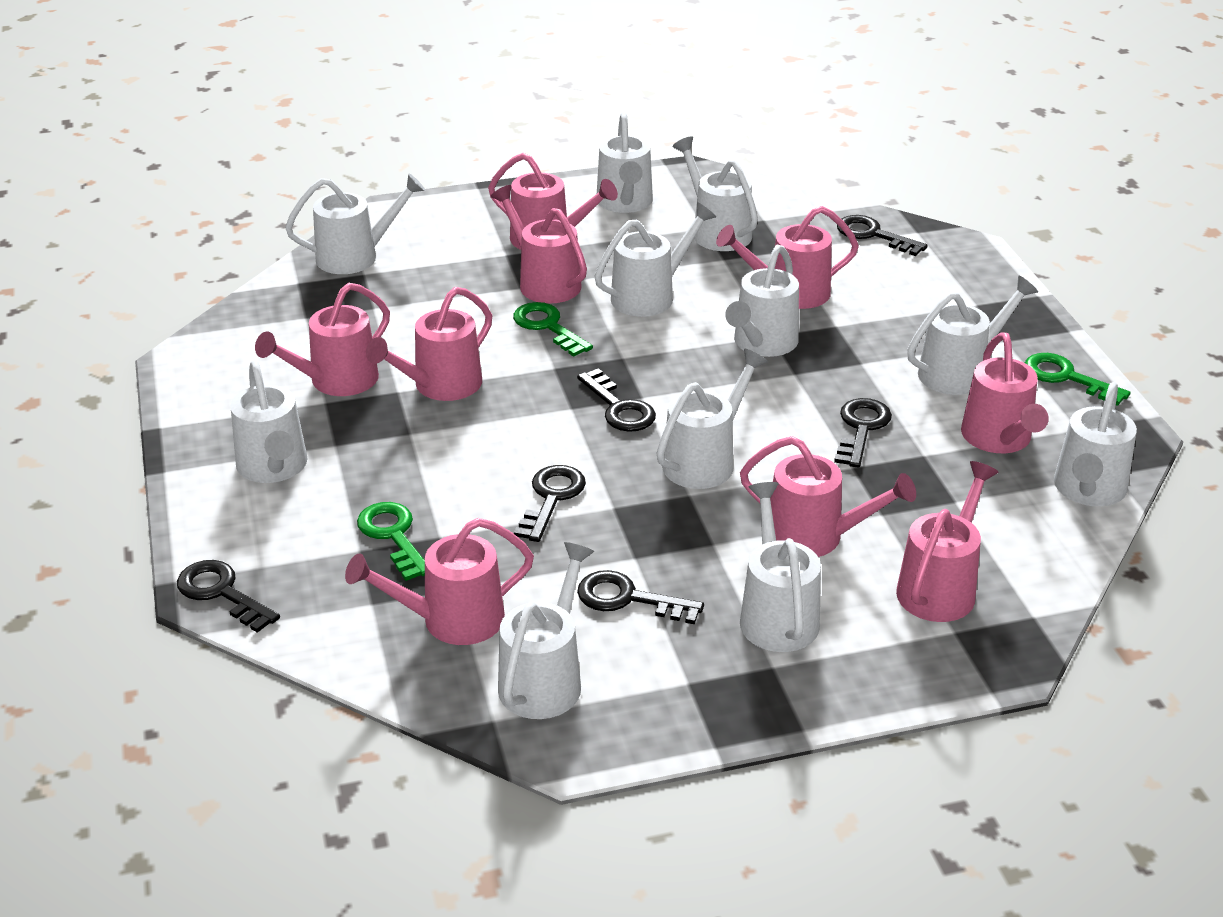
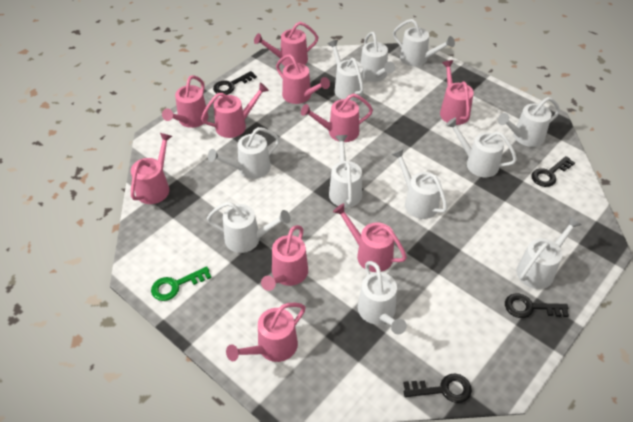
black key: 6 -> 4
green key: 3 -> 1
pink watering can: 9 -> 10

